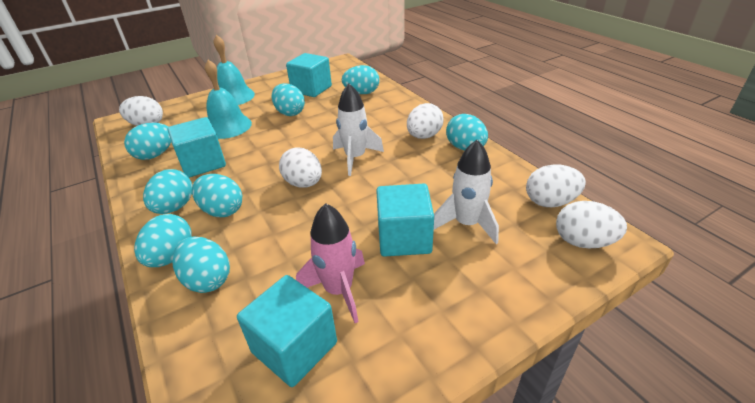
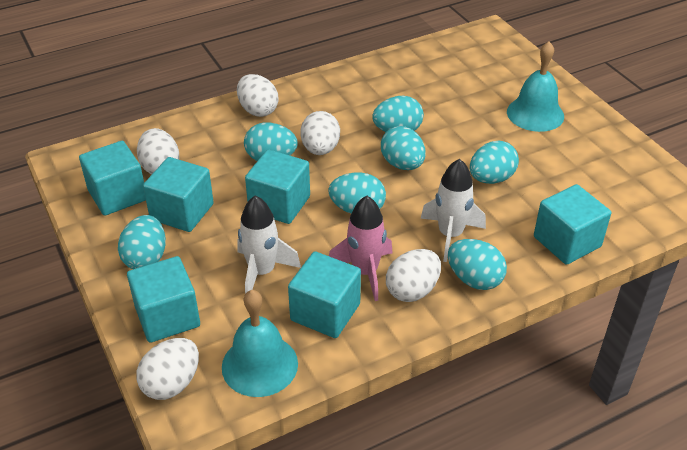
turquoise cube: 4 -> 6
turquoise egg: 8 -> 7

